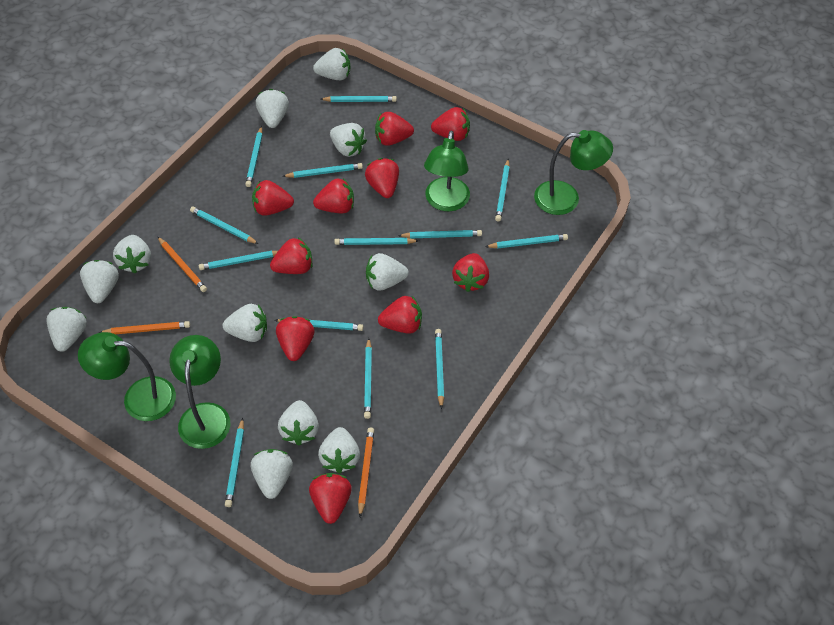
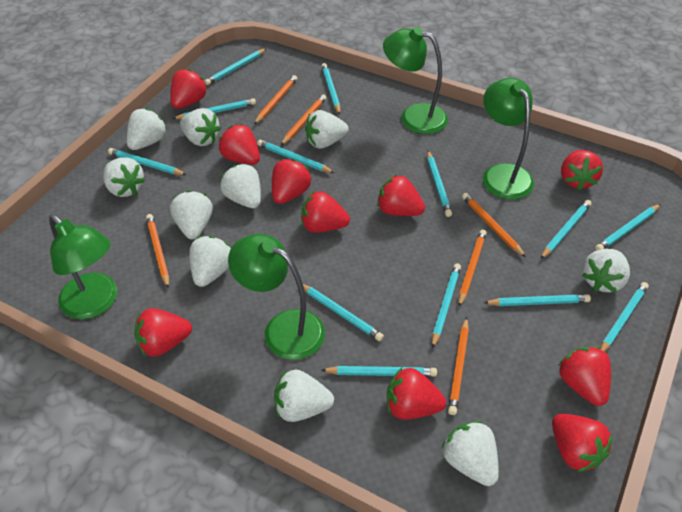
orange pencil: 3 -> 6
white strawberry: 11 -> 10

